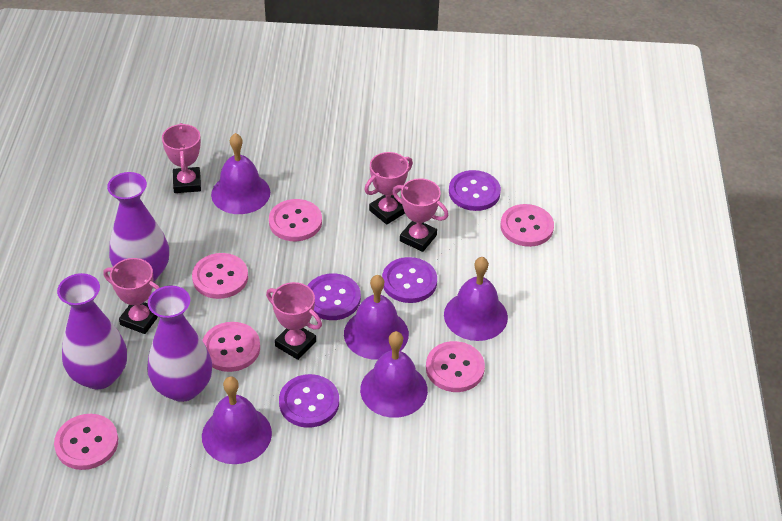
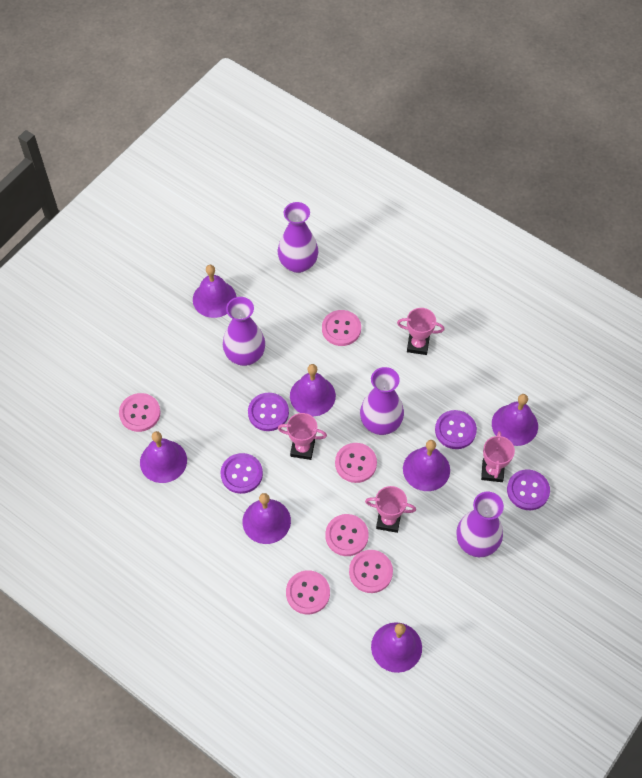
pink trophy: 5 -> 4
purple bell: 5 -> 7
purple vase: 3 -> 4

